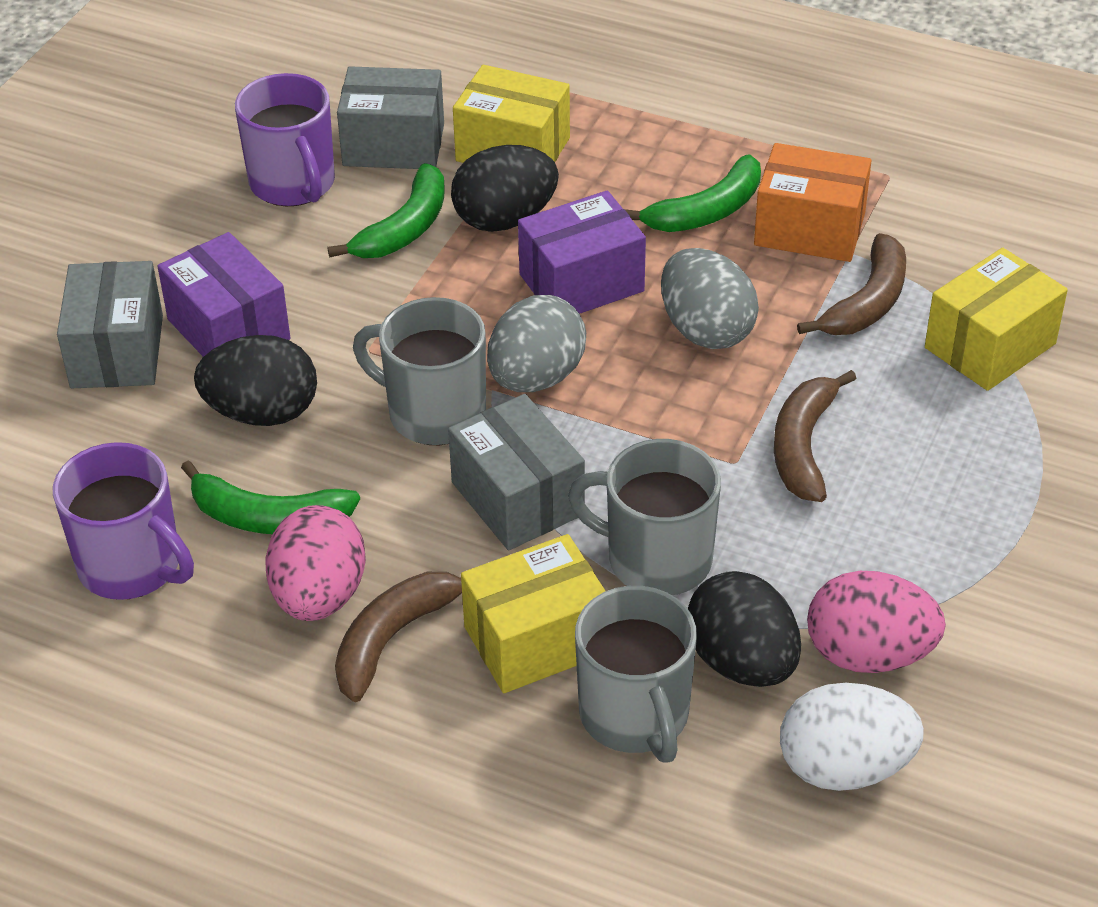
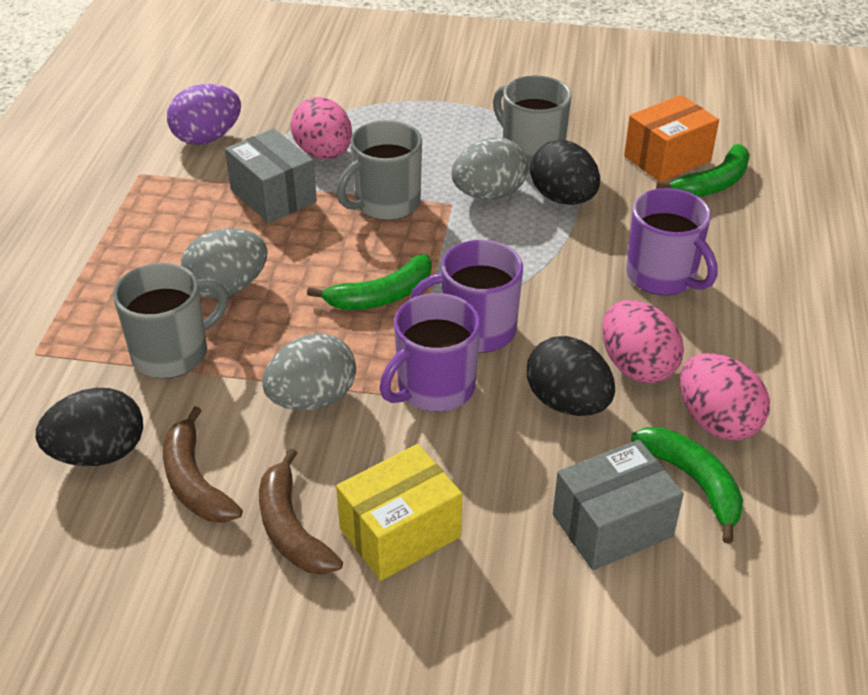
brown banana: 3 -> 2
grey box: 3 -> 2
grey egg: 2 -> 3
pink egg: 2 -> 3
purple box: 2 -> 0
purple egg: 0 -> 1
purple mug: 2 -> 3
white egg: 1 -> 0
yellow box: 3 -> 1

